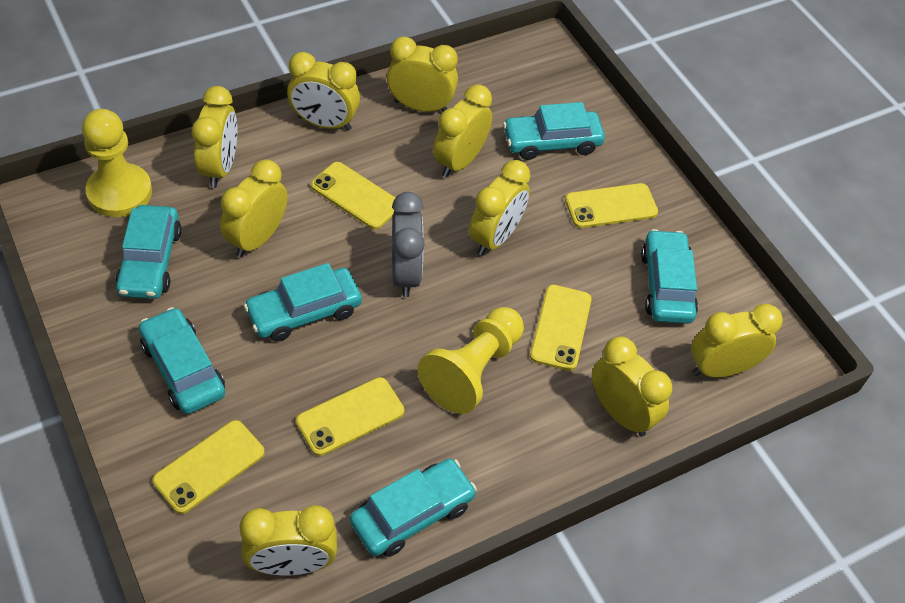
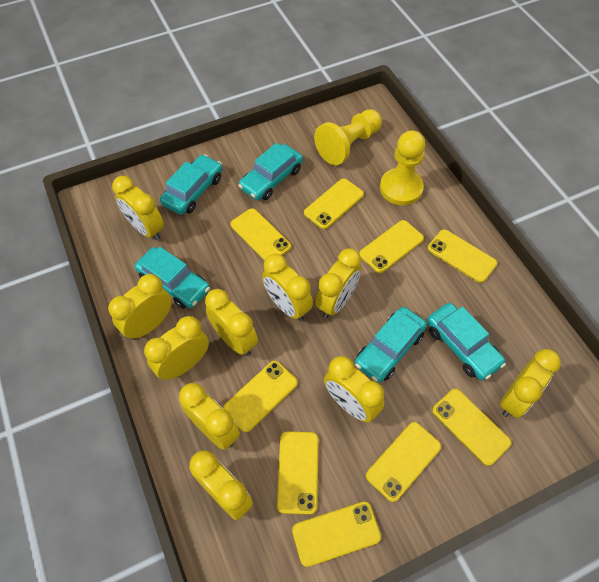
grey clock: 1 -> 0
turquoise car: 6 -> 5
yellow clock: 9 -> 10
yellow phone: 5 -> 9

